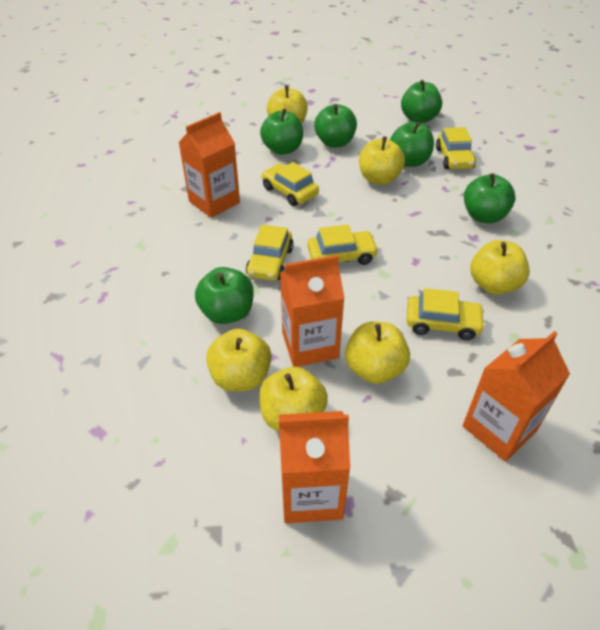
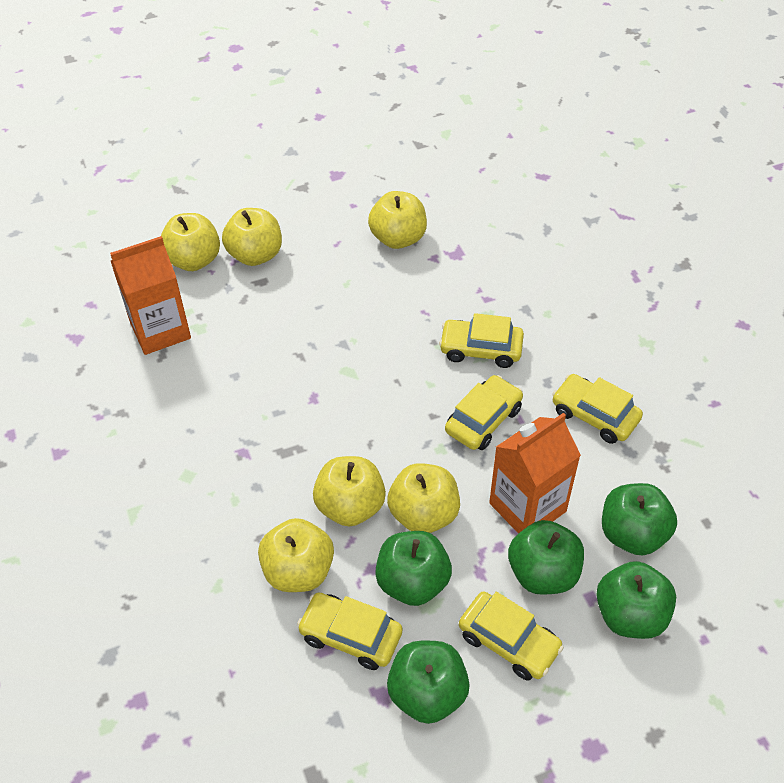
green apple: 6 -> 5
orange carton: 4 -> 2

